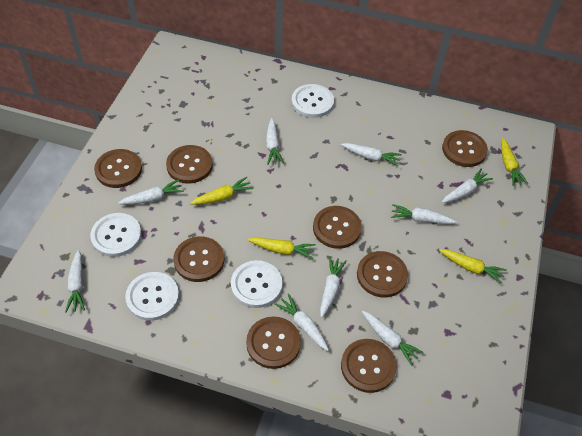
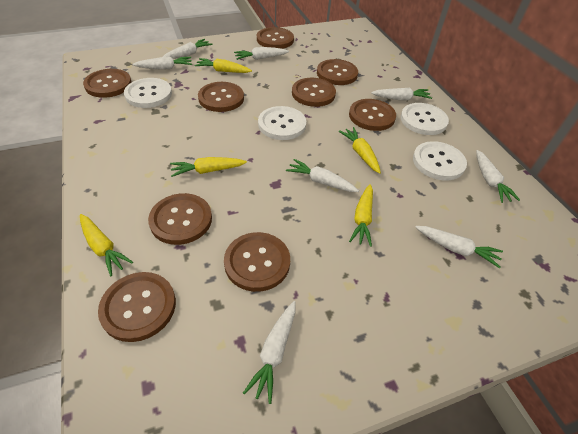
brown button: 8 -> 9
white carrot: 9 -> 8
yellow carrot: 4 -> 5

